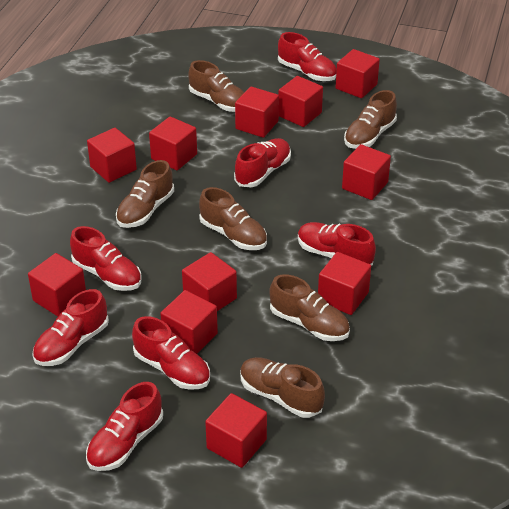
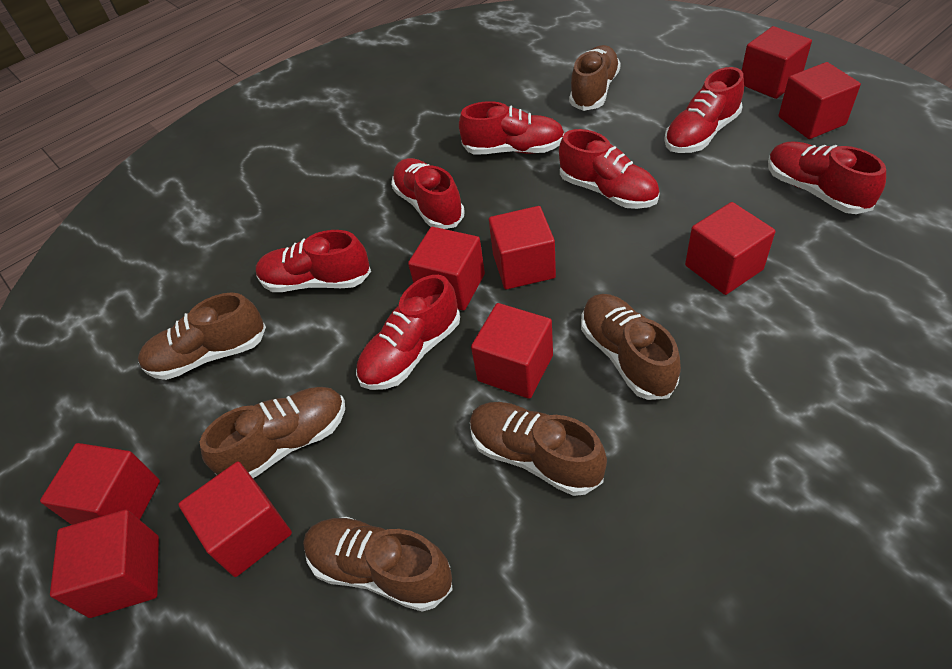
red cube: 11 -> 9

